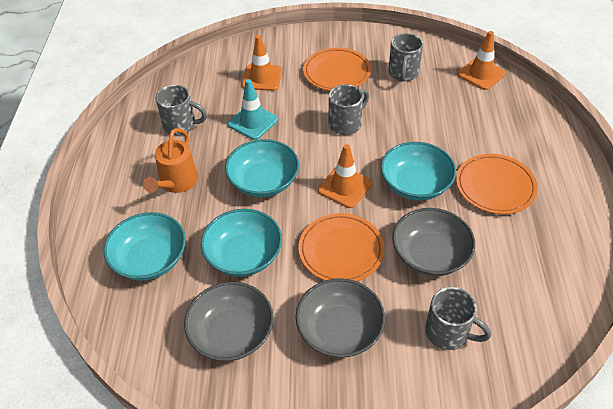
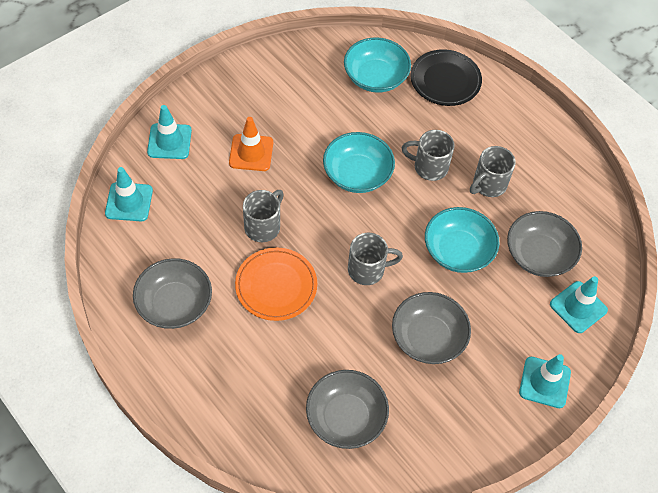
black plate: 0 -> 1
grey bowl: 3 -> 4
orange plate: 3 -> 1
orange traffic cone: 3 -> 1
orange watering can: 1 -> 0
turquoise bowl: 4 -> 3
turquoise traffic cone: 1 -> 4

